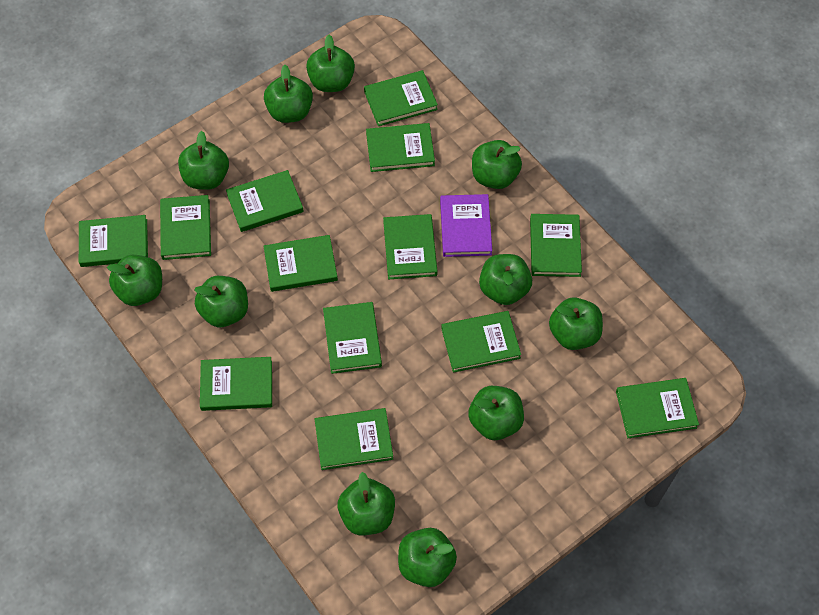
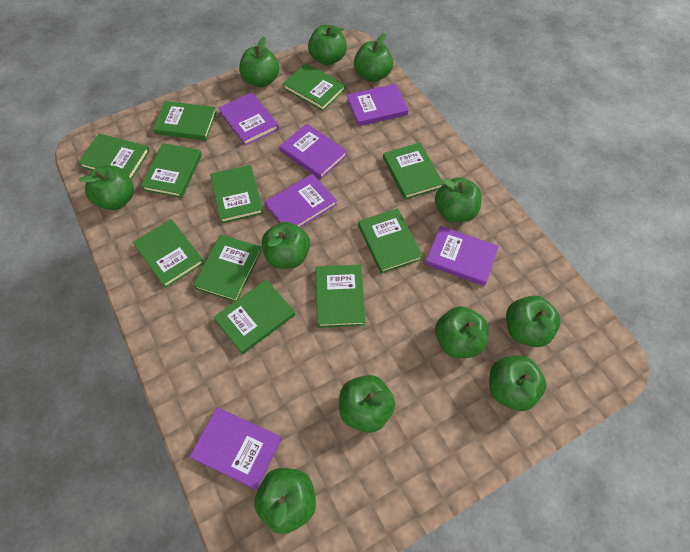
green book: 13 -> 11
purple book: 1 -> 6

